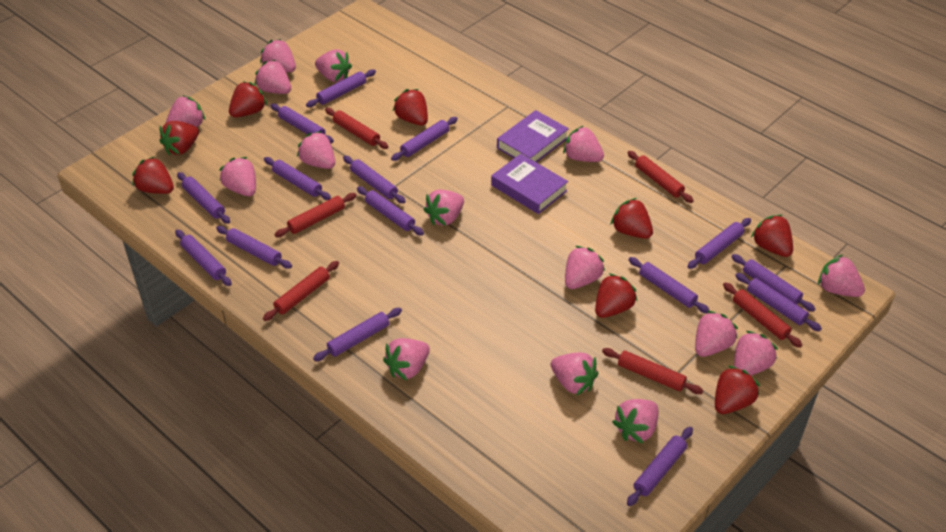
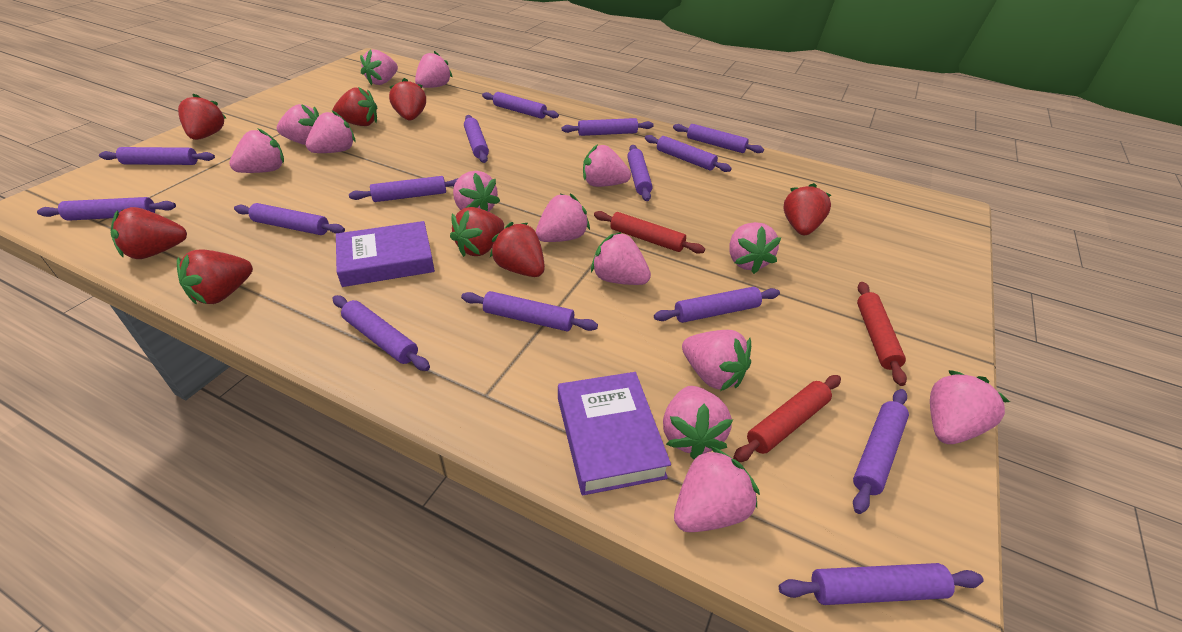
pink strawberry: 15 -> 14
red rolling pin: 6 -> 3

